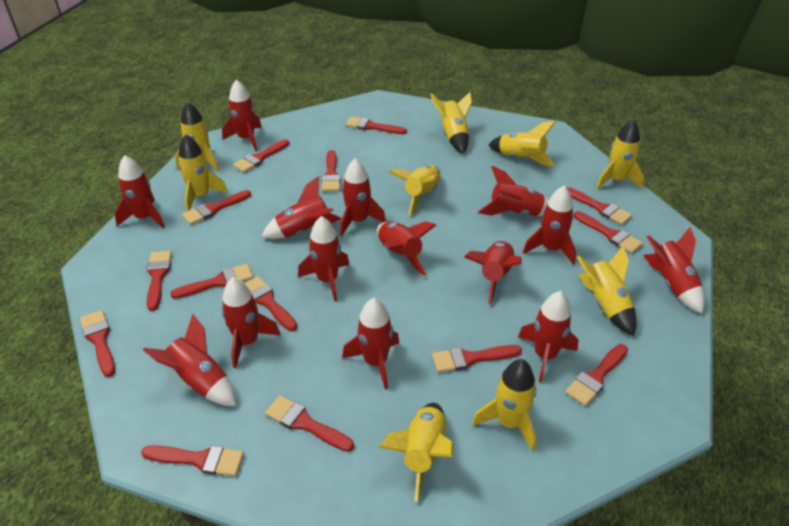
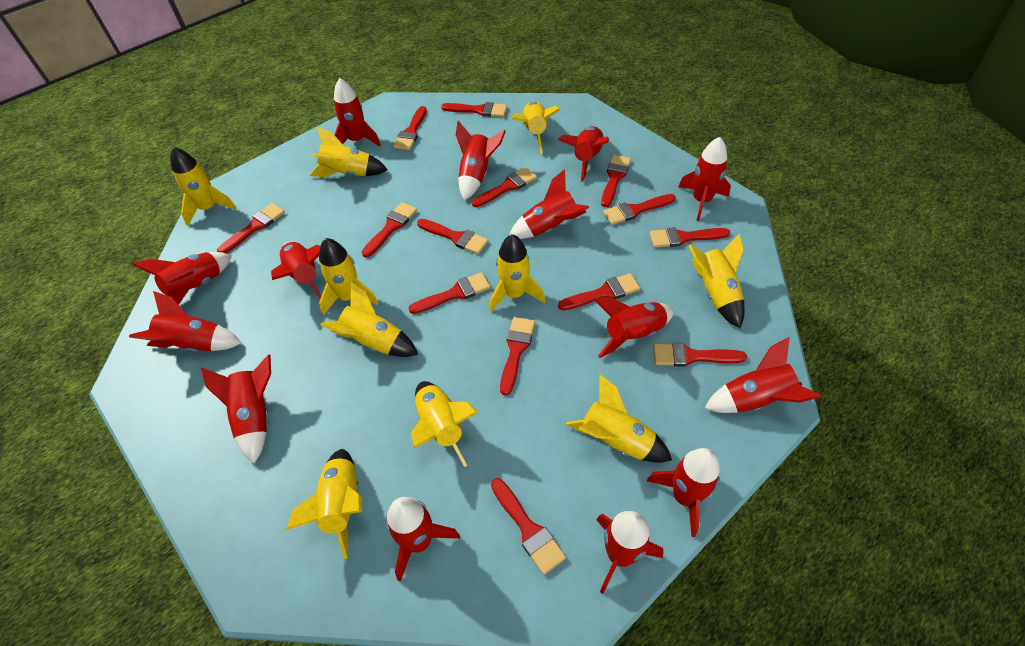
yellow rocket: 9 -> 10

